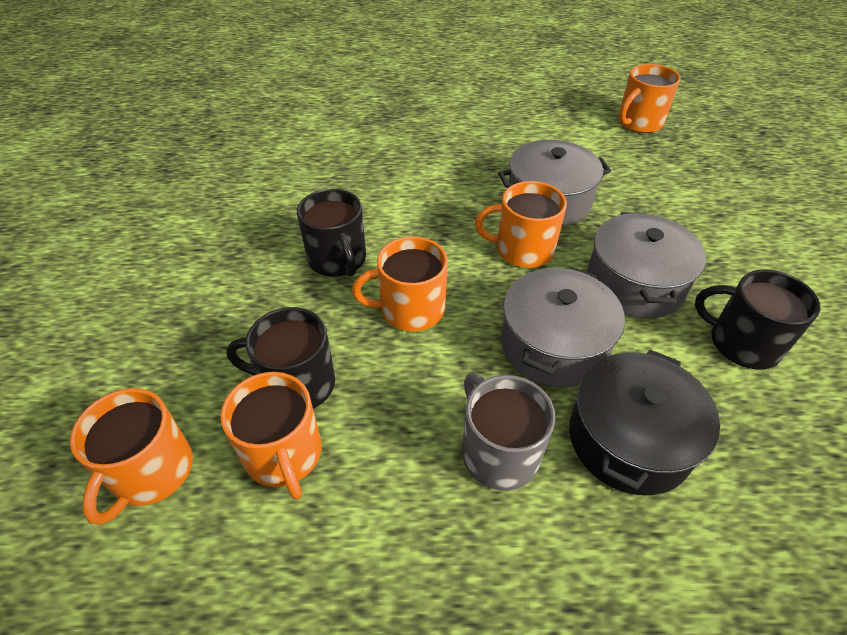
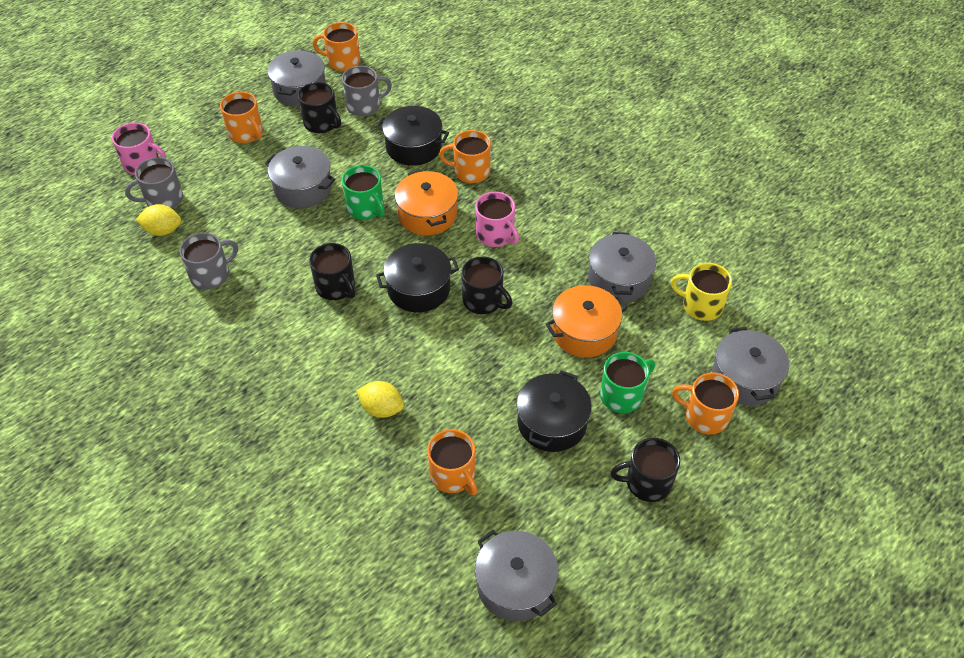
black mug: 3 -> 4
black pot: 1 -> 3
green mug: 0 -> 2
grey mug: 1 -> 3
grey pot: 3 -> 5
orange pot: 0 -> 2
pink mug: 0 -> 2
yellow lemon: 0 -> 2
yellow mug: 0 -> 1

